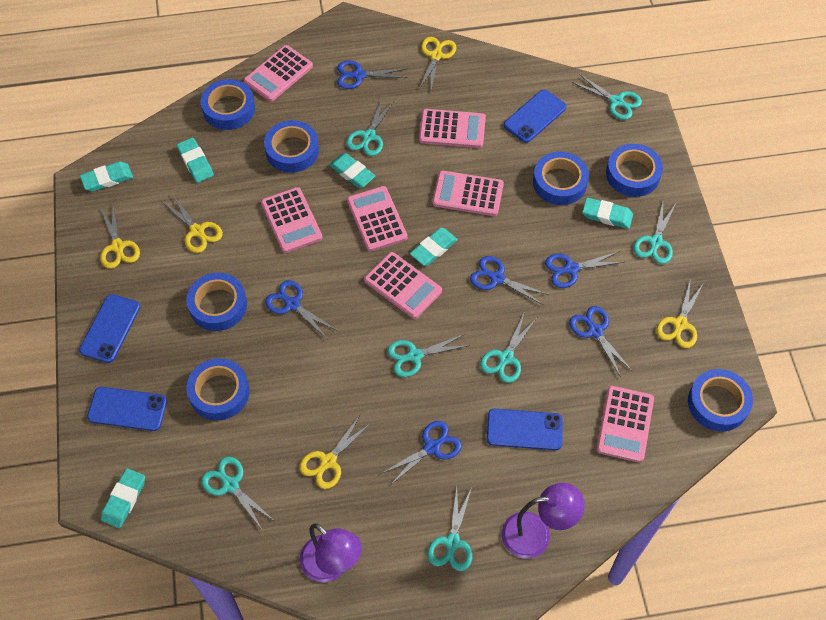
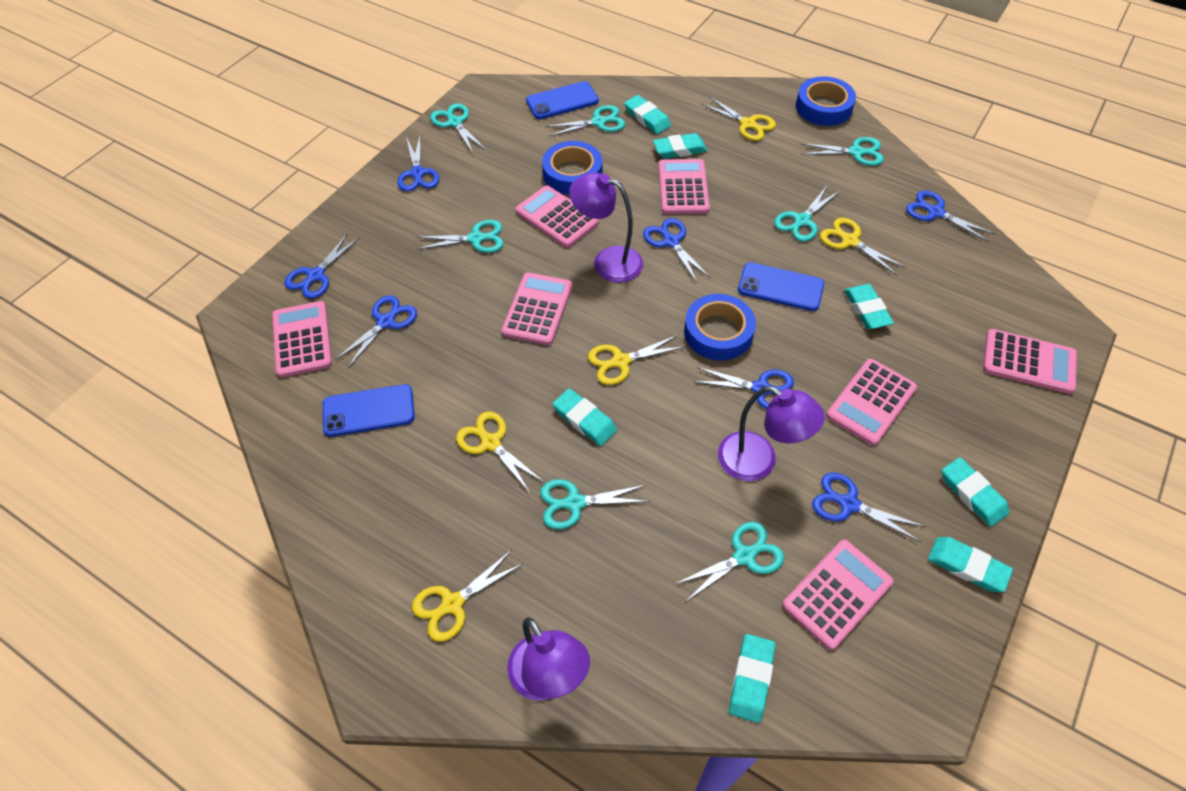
blue phone: 4 -> 3
blue scissors: 6 -> 7
blue tape: 7 -> 3
purple lamp: 2 -> 3
turquoise eraser: 6 -> 7

